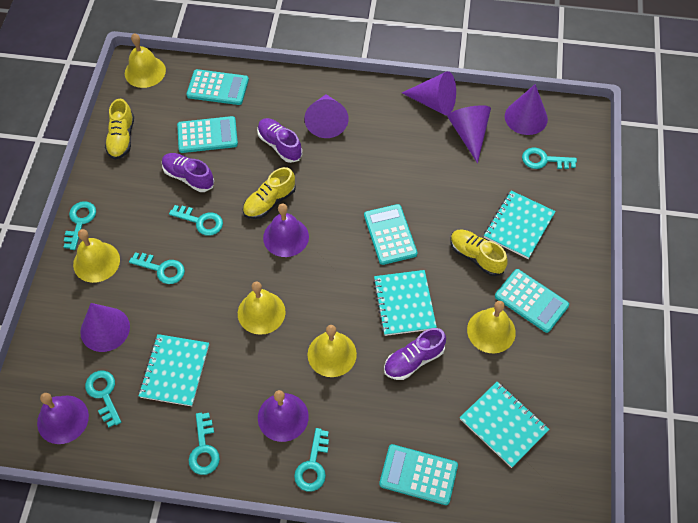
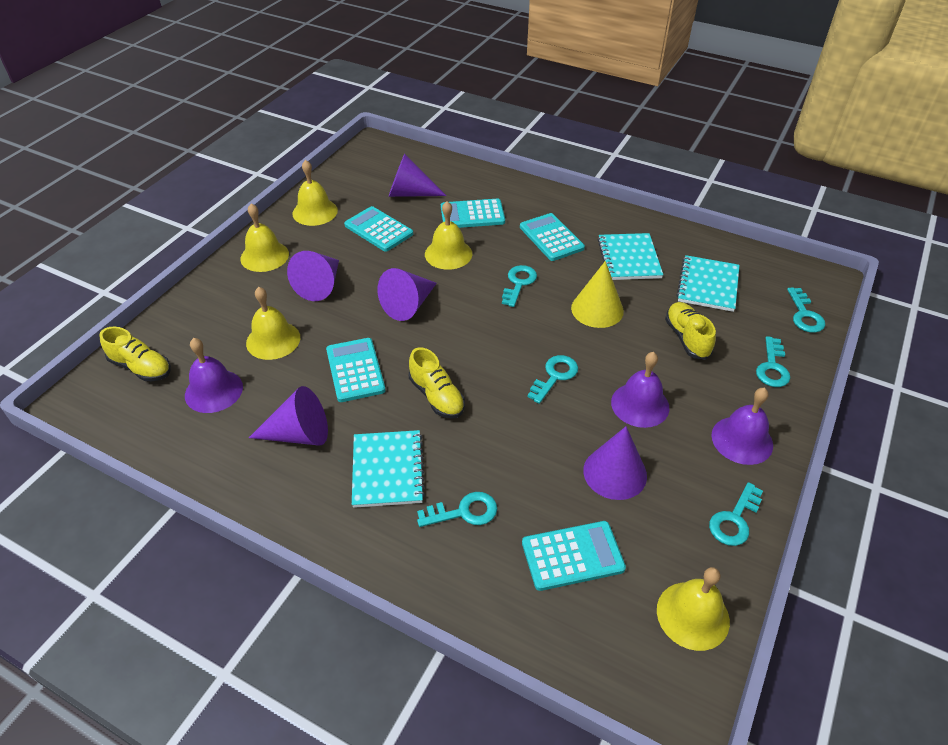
purple shoe: 3 -> 0
turquoise key: 7 -> 6
turquoise notebook: 4 -> 3
yellow cone: 0 -> 1

